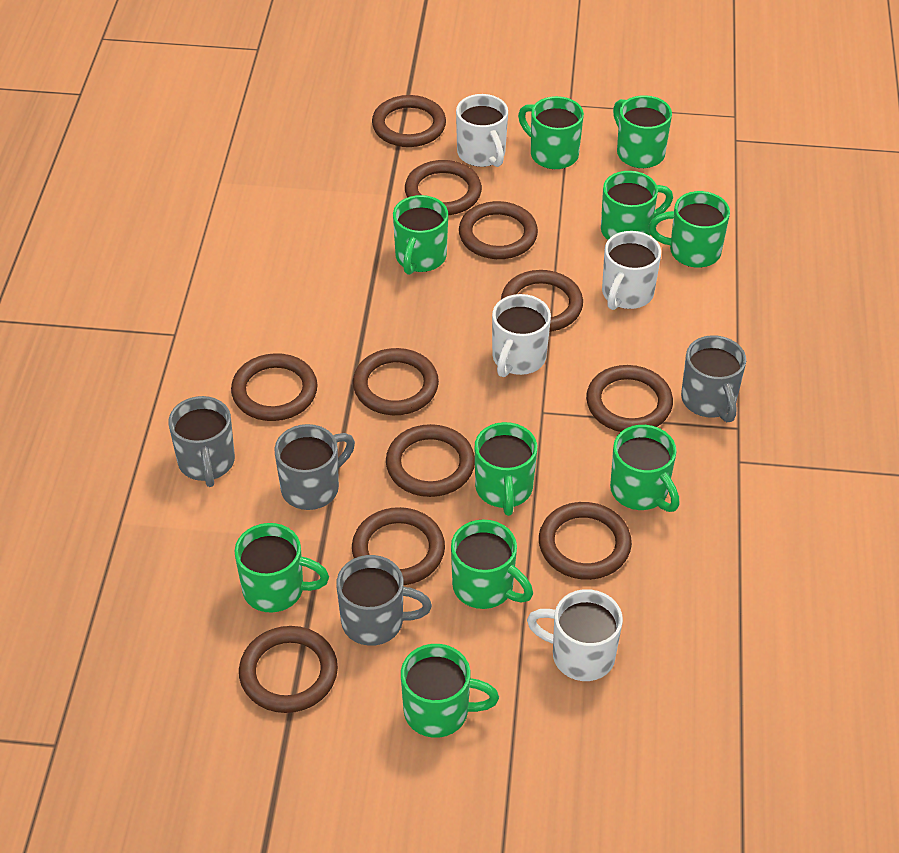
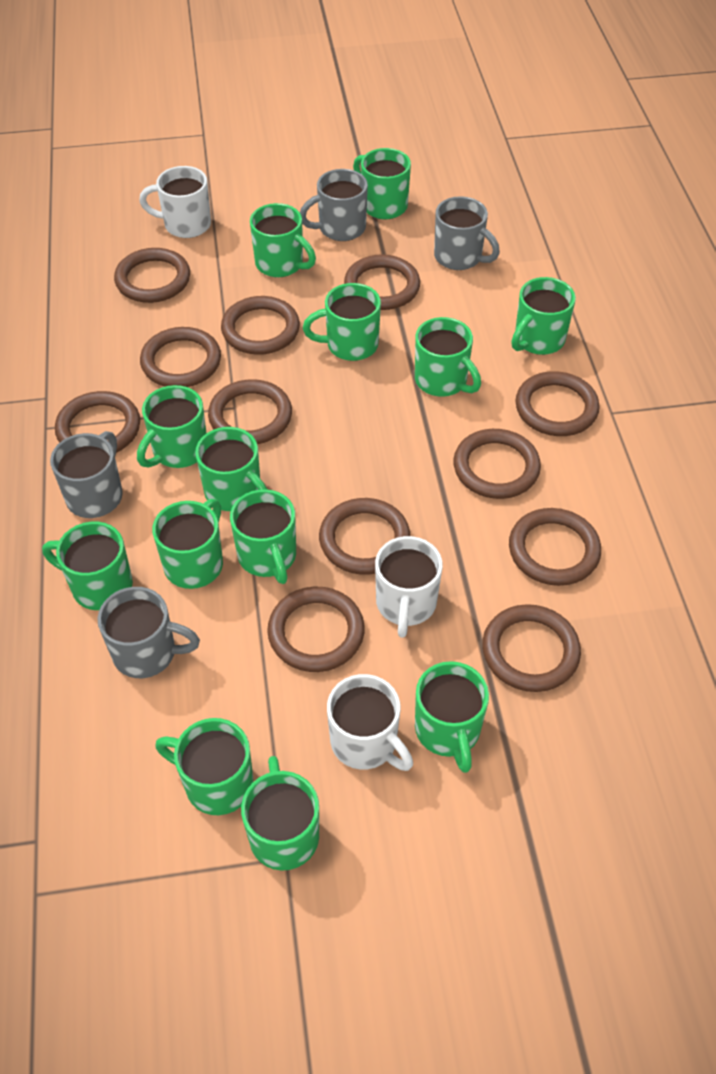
brown ring: 11 -> 12
green mug: 10 -> 13
white mug: 4 -> 3

